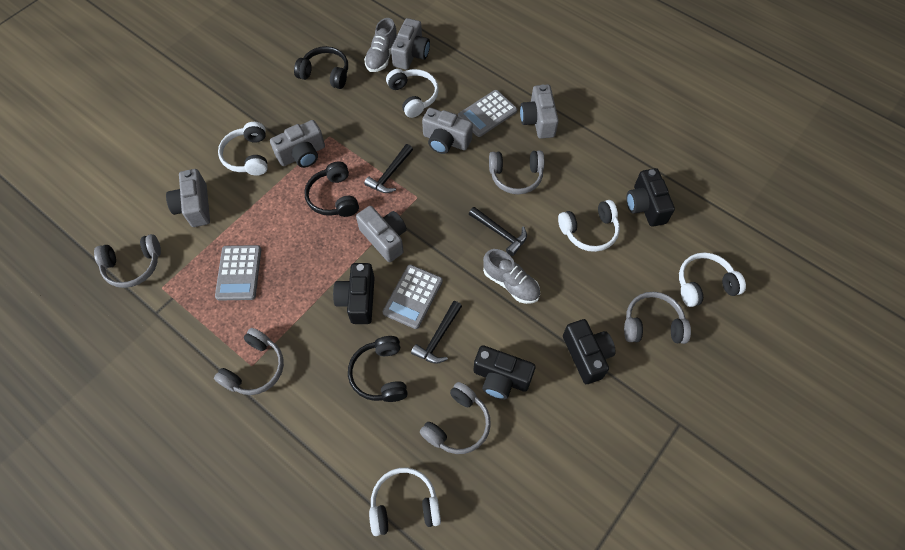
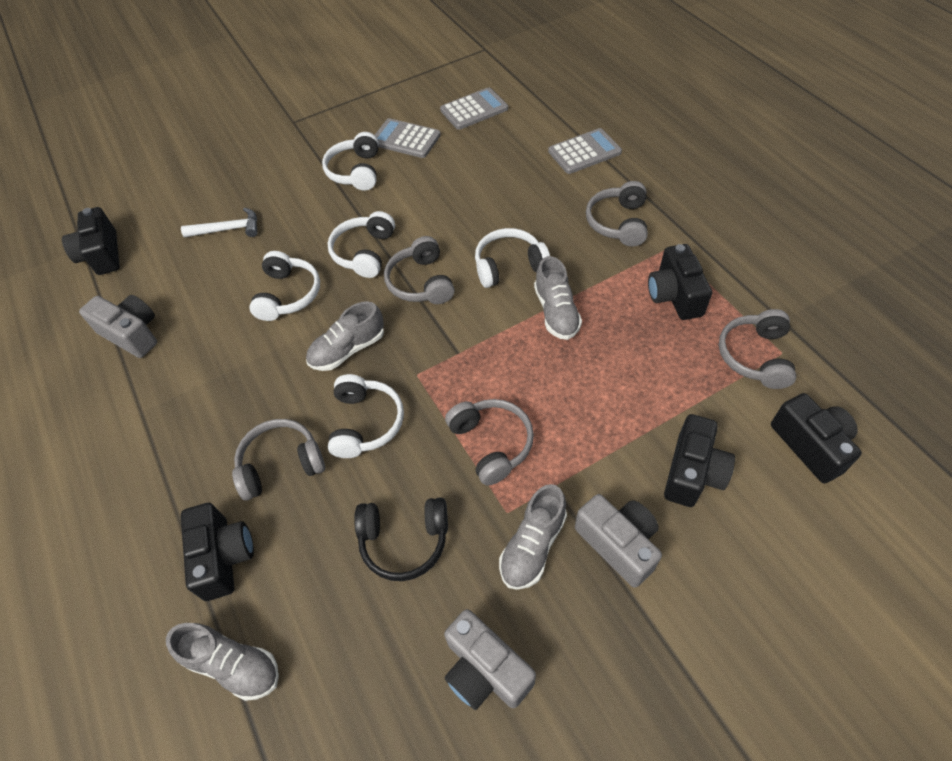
black camera: 4 -> 5
black hammer: 3 -> 0
black headphones: 3 -> 1
grey camera: 6 -> 3
grey shoe: 2 -> 4
white hammer: 0 -> 1

